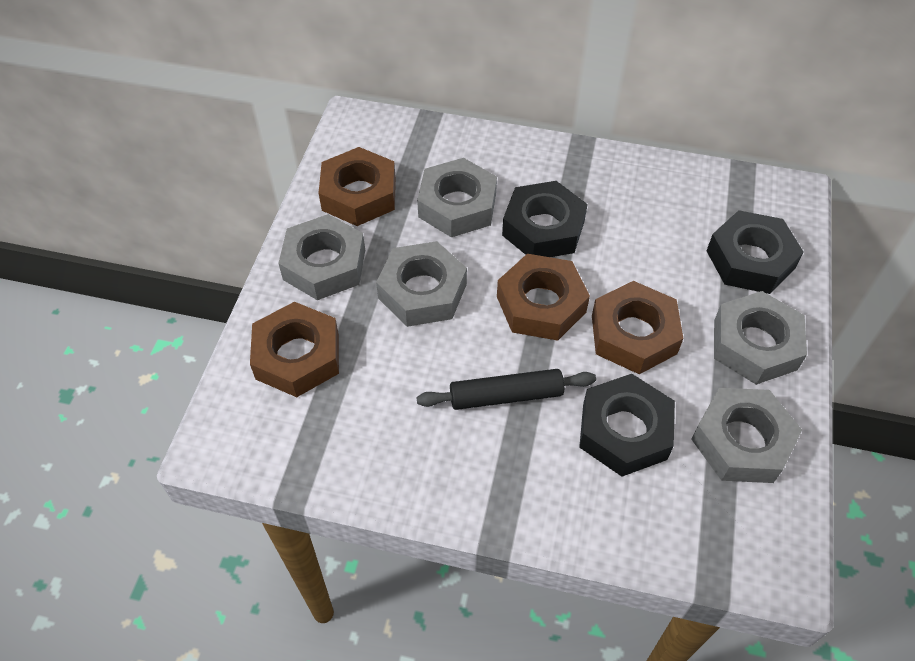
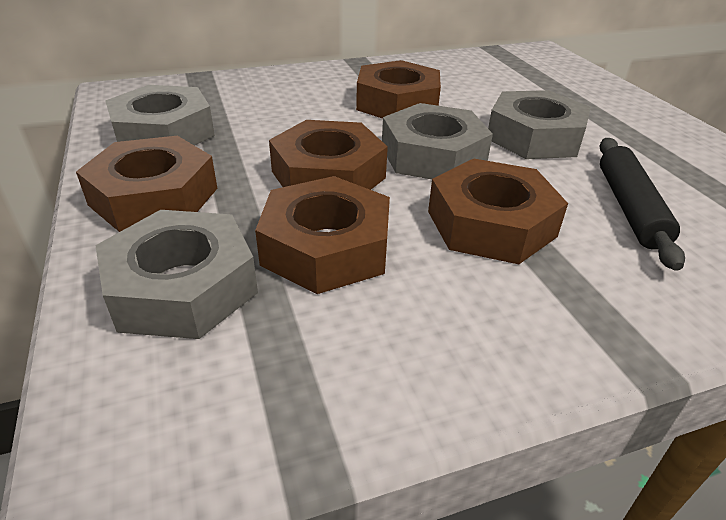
black nut: 3 -> 0
brown nut: 4 -> 5
grey nut: 5 -> 4

